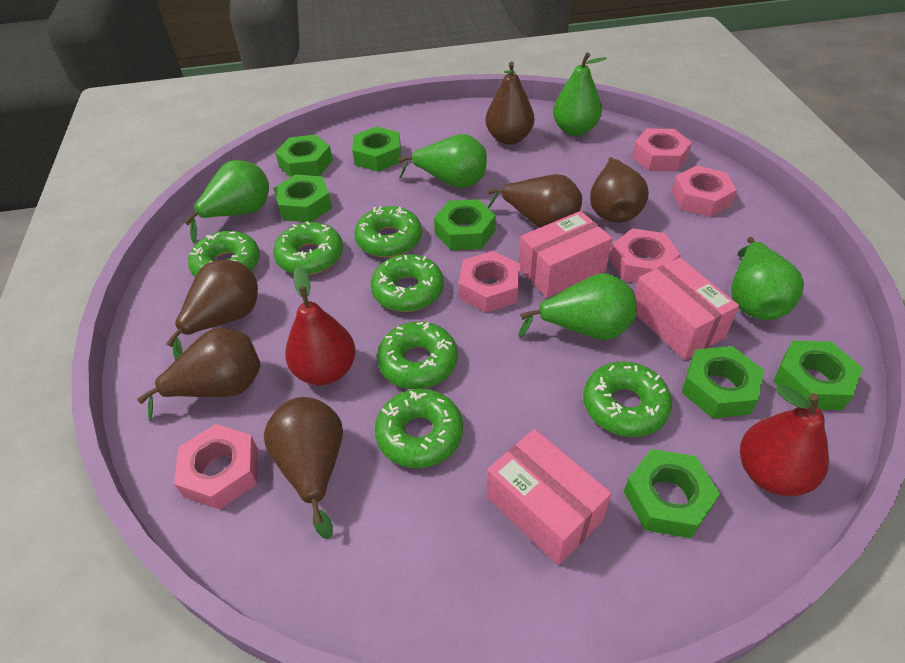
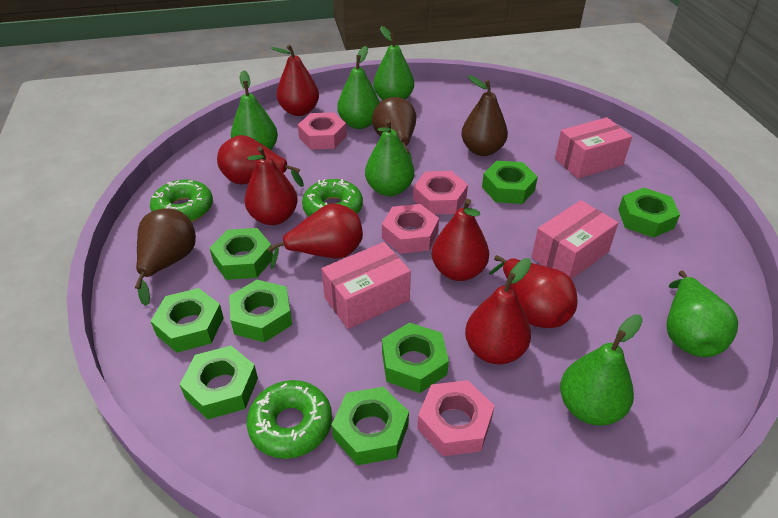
brown pear: 6 -> 3
green donut: 7 -> 3
green nut: 7 -> 8
green pear: 5 -> 6
pink nut: 5 -> 4
red pear: 2 -> 7

